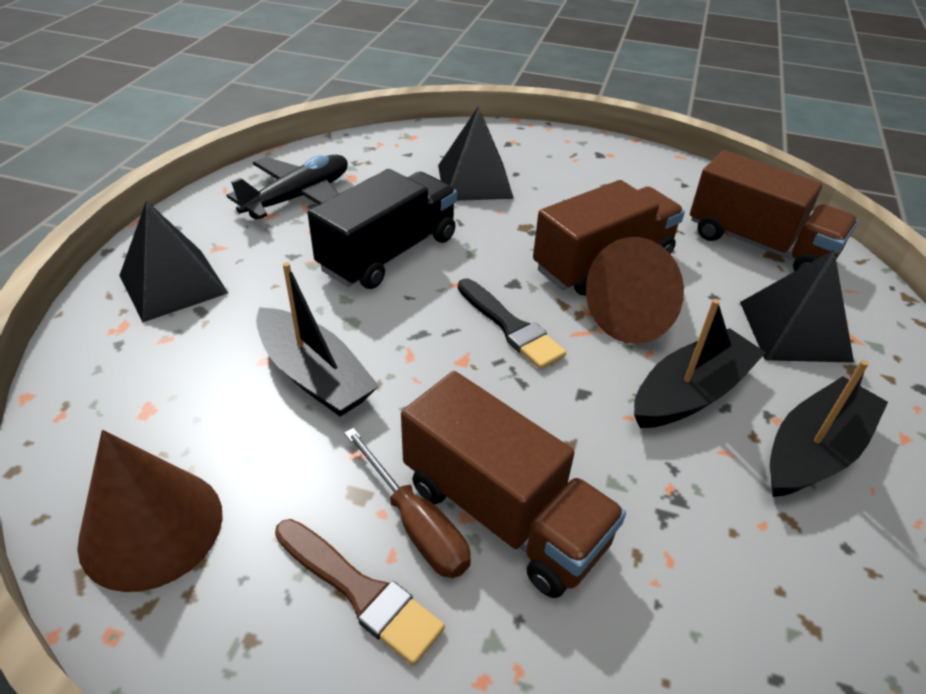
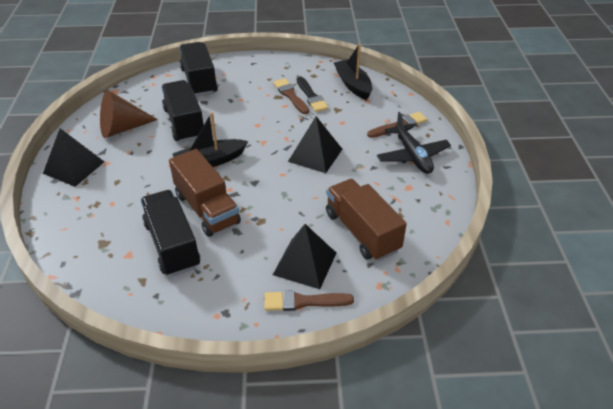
black boat: 3 -> 2
black truck: 1 -> 3
brown brush: 1 -> 3
brown cone: 2 -> 1
brown screwdriver: 1 -> 0
brown truck: 3 -> 2

